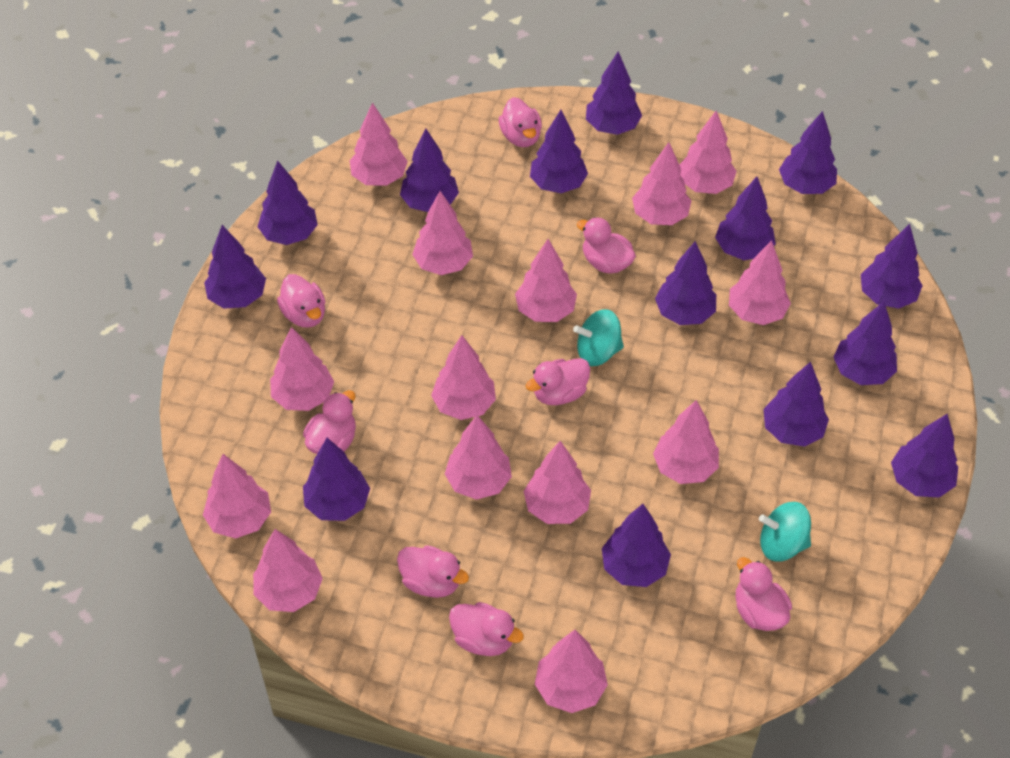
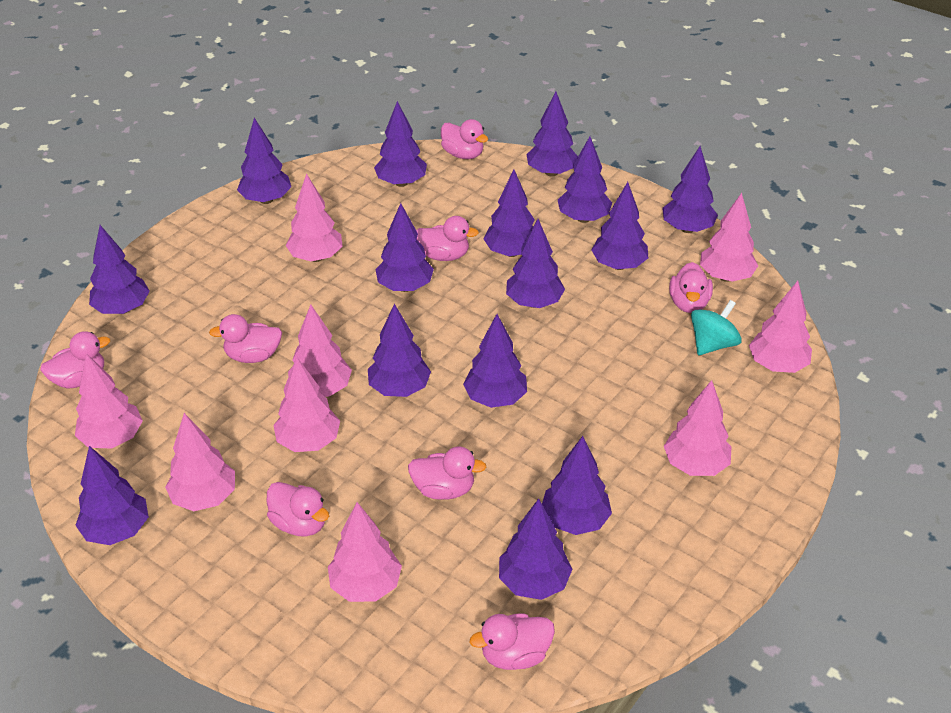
pink tree: 14 -> 9
purple tree: 14 -> 15
turquoise spinning top: 2 -> 1

